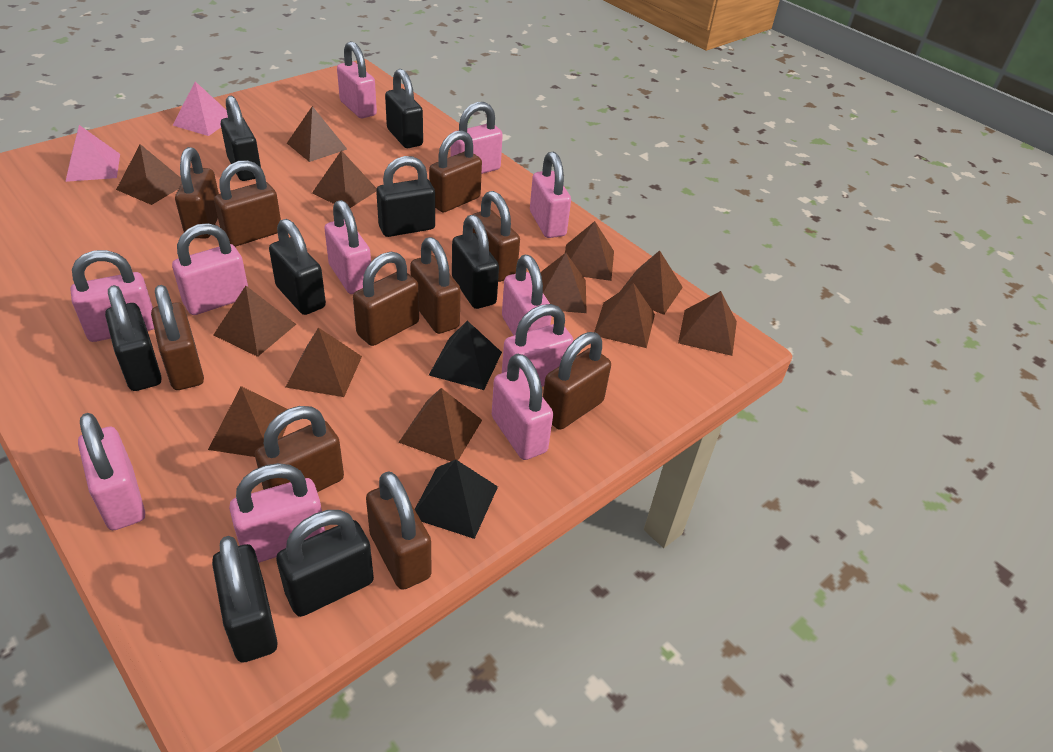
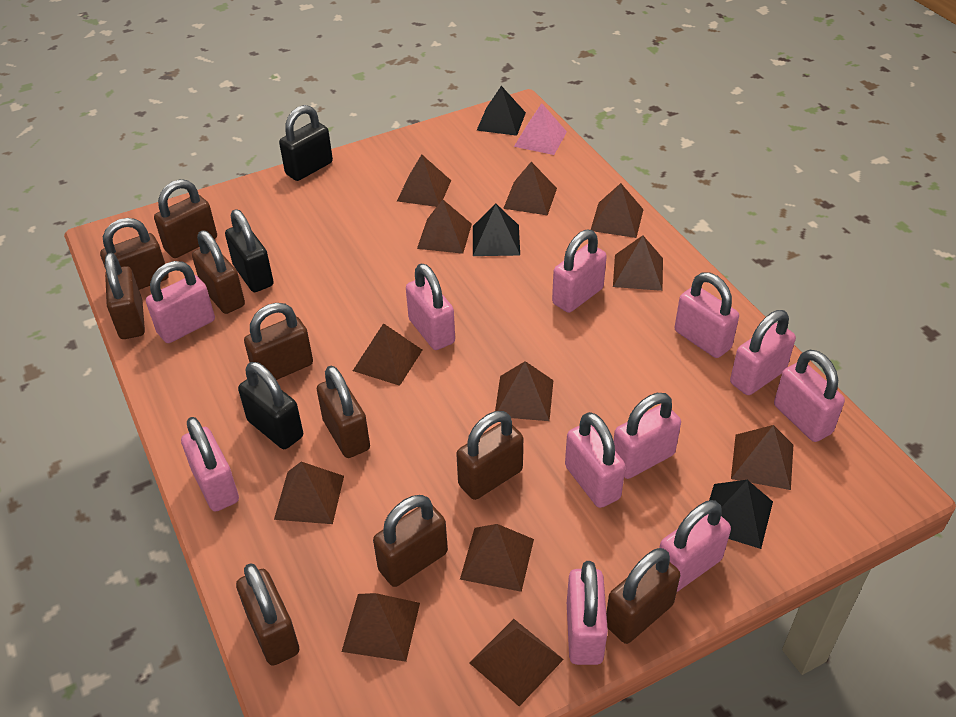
black padlock: 8 -> 3
black pyramid: 2 -> 3
pink pyramid: 2 -> 1

